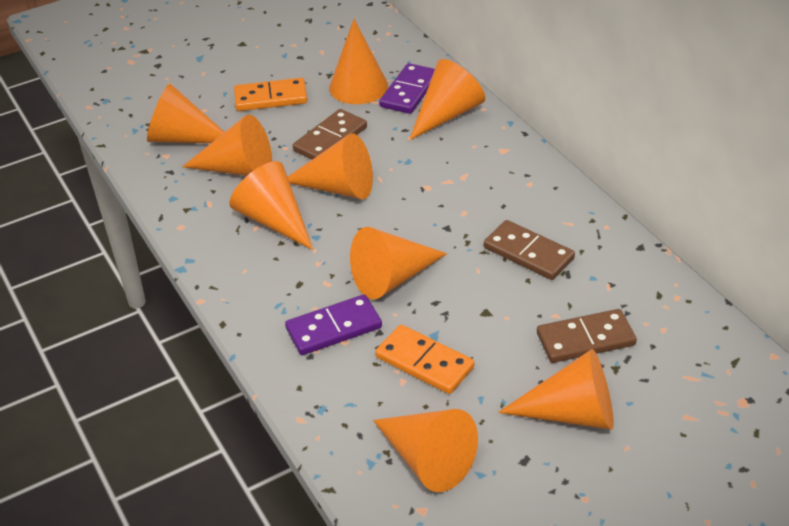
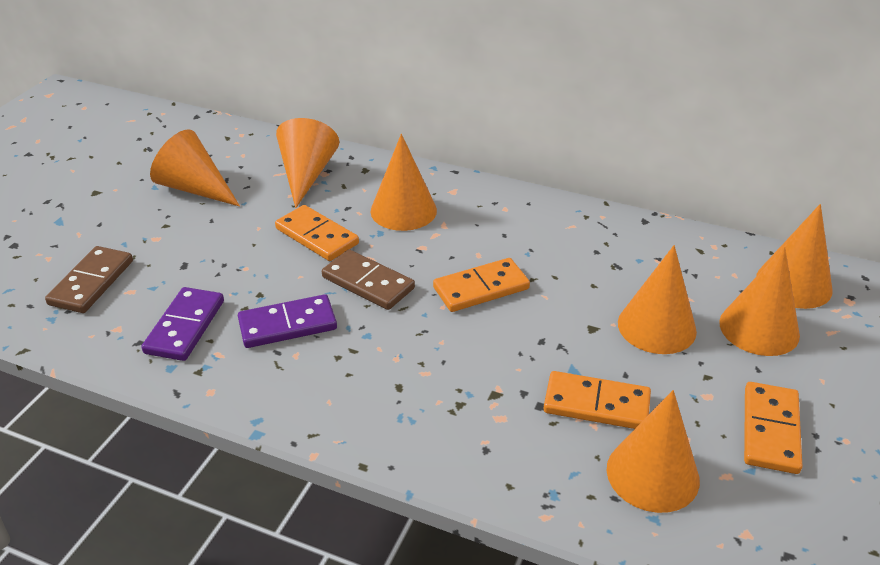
brown domino: 3 -> 2
orange cone: 9 -> 7
orange domino: 2 -> 4

